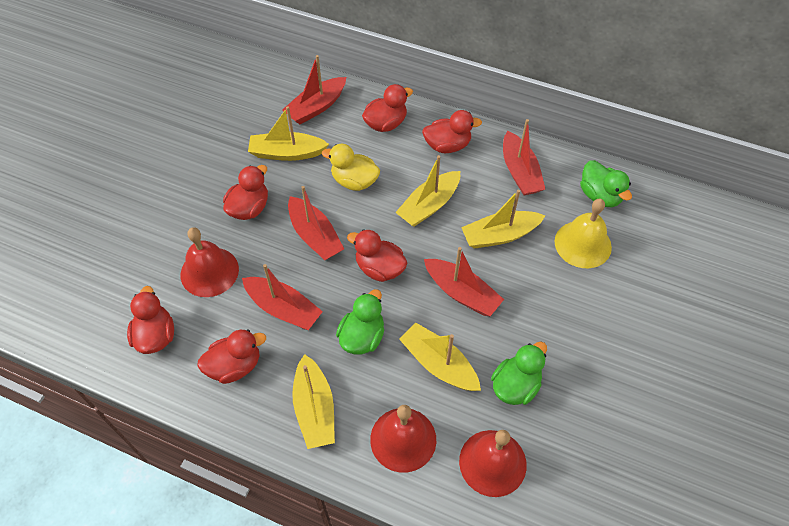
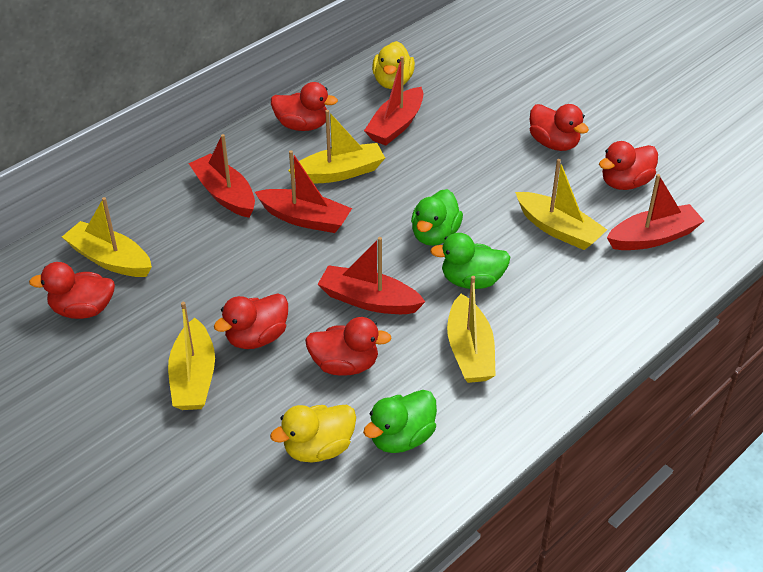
red bell: 3 -> 0
yellow bell: 1 -> 0
yellow duck: 1 -> 2

